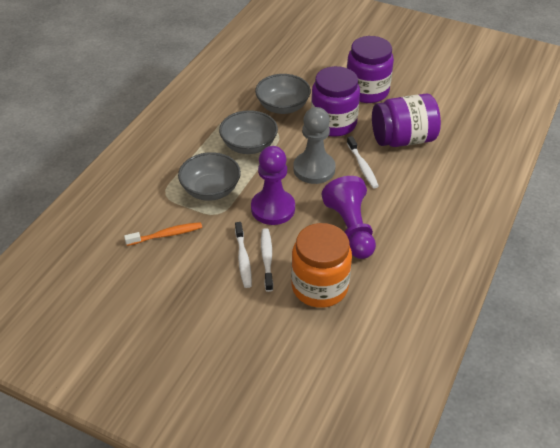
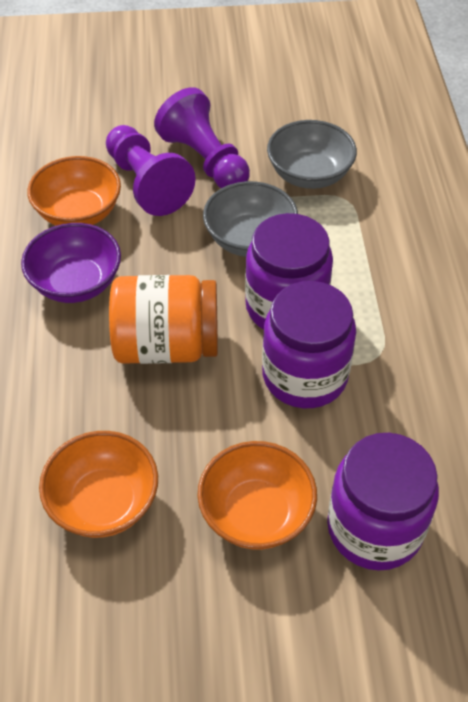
grey bowl: 3 -> 2
grey pawn: 1 -> 0
orange bowl: 0 -> 3
orange toothbrush: 1 -> 0
purple bowl: 0 -> 1
white toothbrush: 3 -> 0

